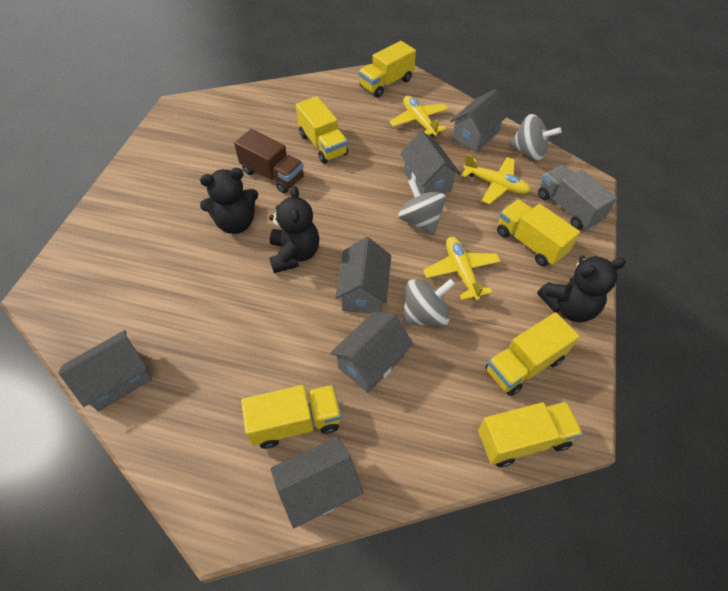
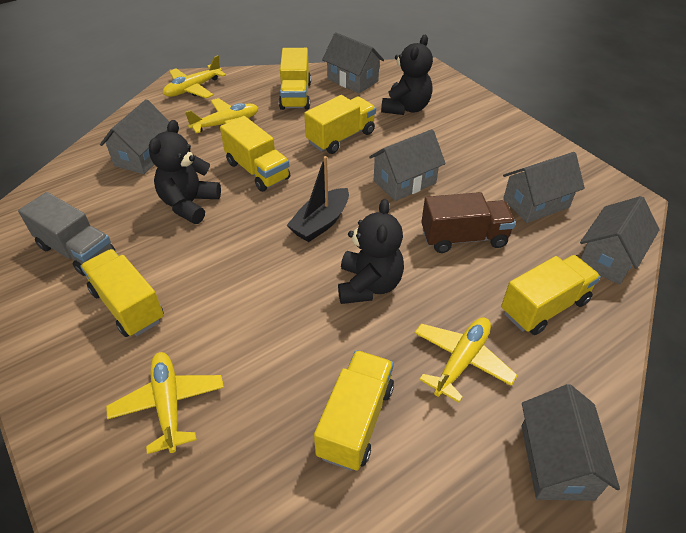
black boat: 0 -> 1
grey spinning top: 3 -> 0
yellow plane: 3 -> 4

